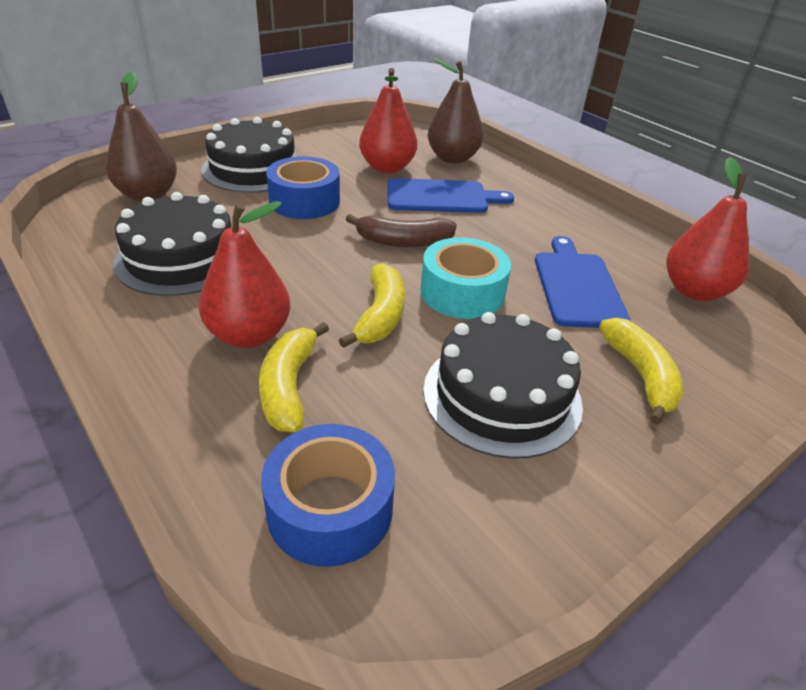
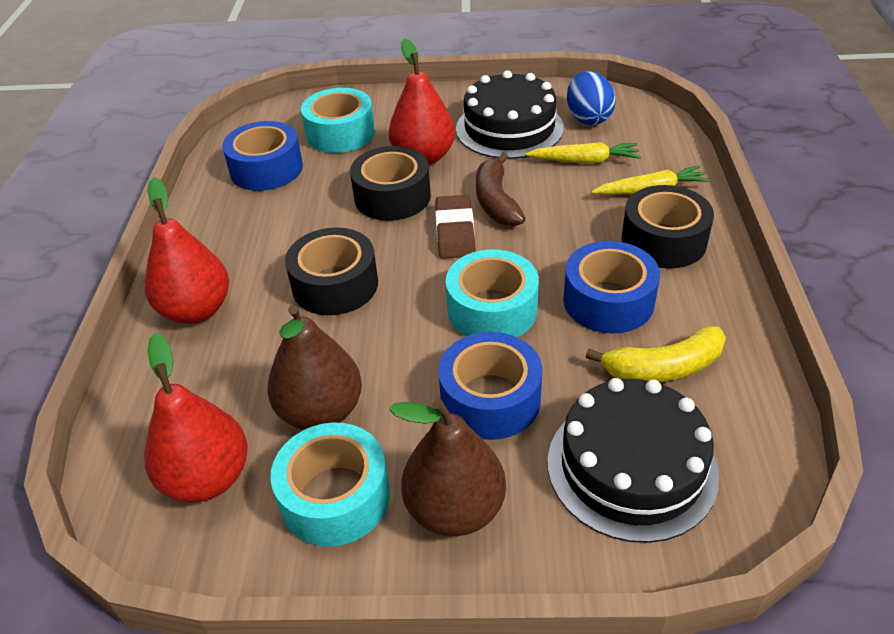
black cake: 3 -> 2
black tape: 0 -> 3
blue cutting board: 2 -> 0
blue egg: 0 -> 1
blue tape: 2 -> 3
brown eraser: 0 -> 1
turquoise tape: 1 -> 3
yellow banana: 3 -> 1
yellow carrot: 0 -> 2

